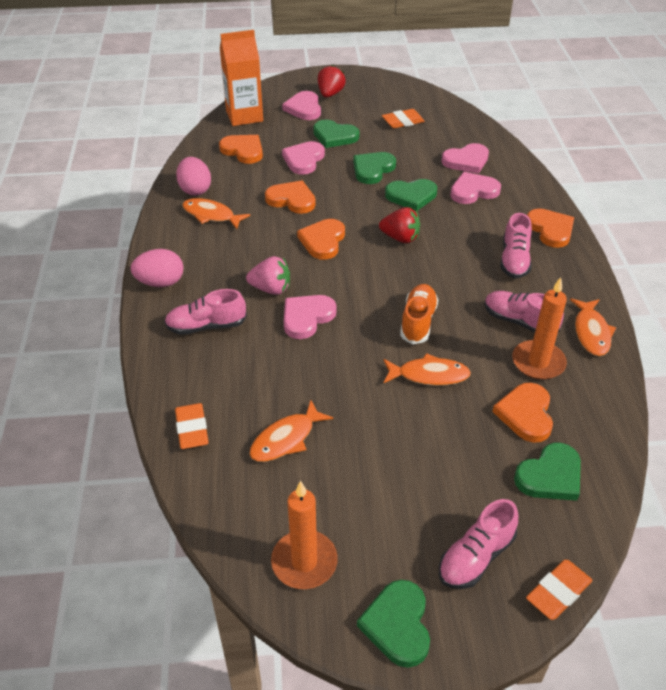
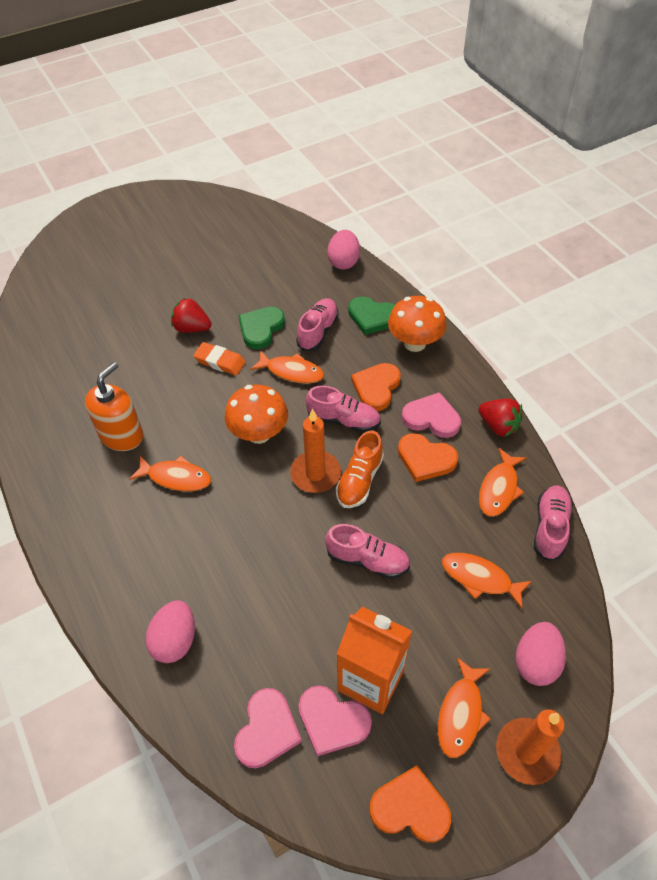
green heart: 5 -> 2
orange eraser: 3 -> 1
orange fish: 4 -> 5
orange heart: 5 -> 3
orange mushroom: 0 -> 2
orange soap dispenser: 0 -> 1
pink egg: 2 -> 3
pink heart: 5 -> 3
pink strawberry: 1 -> 0

